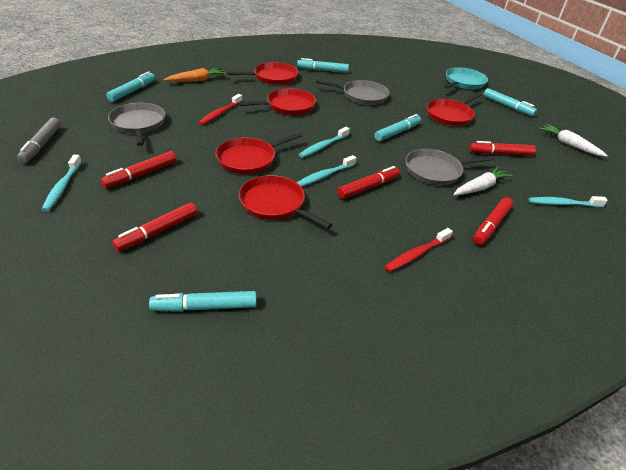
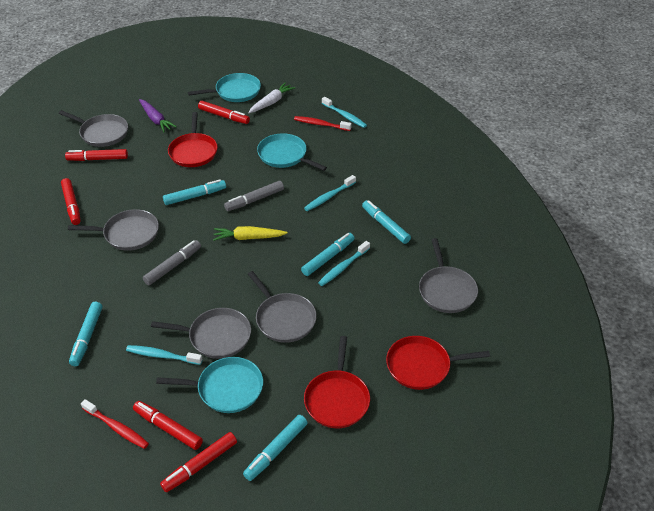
grey marker: 1 -> 2
grey pan: 3 -> 5
orange carrot: 1 -> 0
purple carrot: 0 -> 1
red pan: 5 -> 3
turquoise pan: 1 -> 3
white carrot: 2 -> 1
yellow carrot: 0 -> 1

